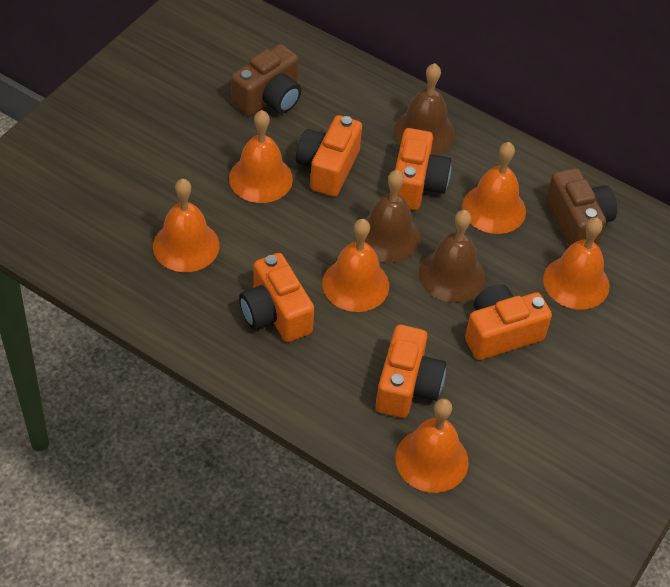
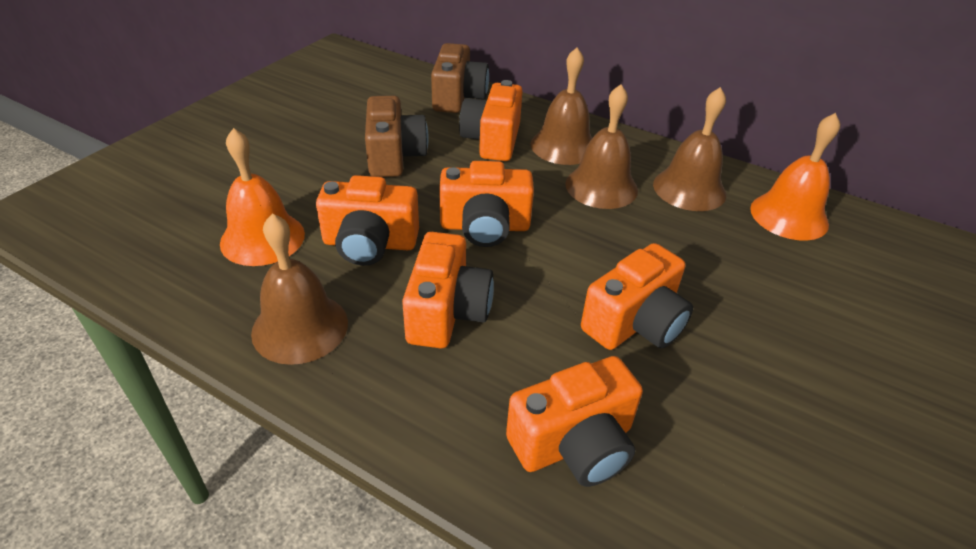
brown bell: 3 -> 4
orange bell: 6 -> 2
orange camera: 5 -> 6

